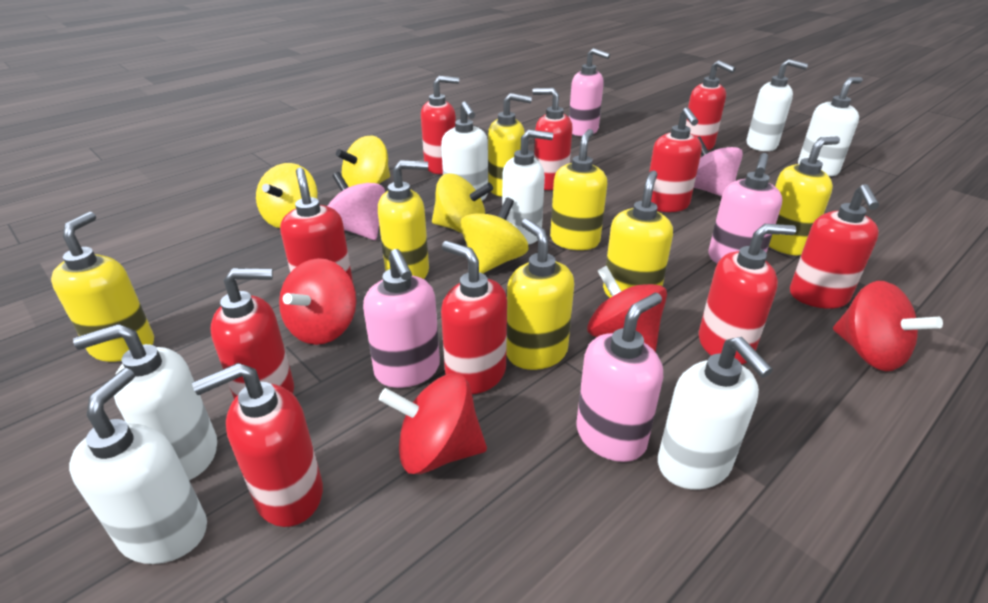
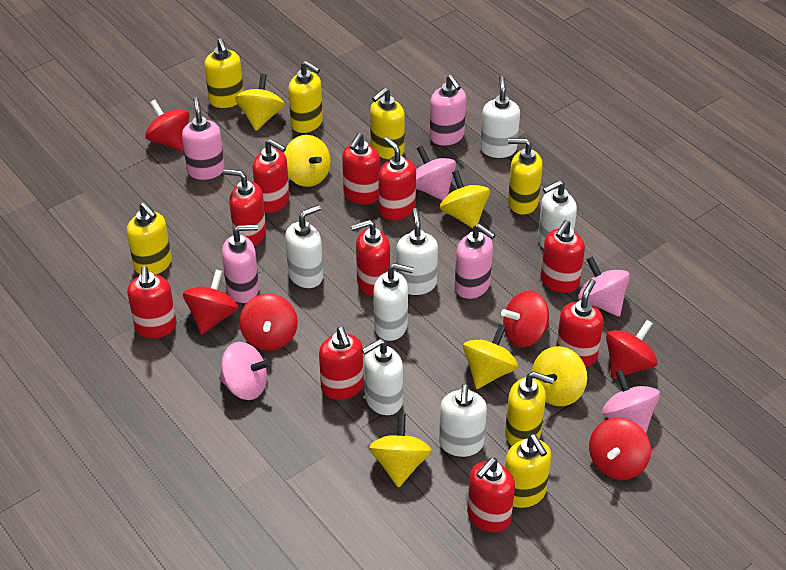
pink spinning top: 2 -> 4
red spinning top: 4 -> 6
yellow spinning top: 4 -> 6

